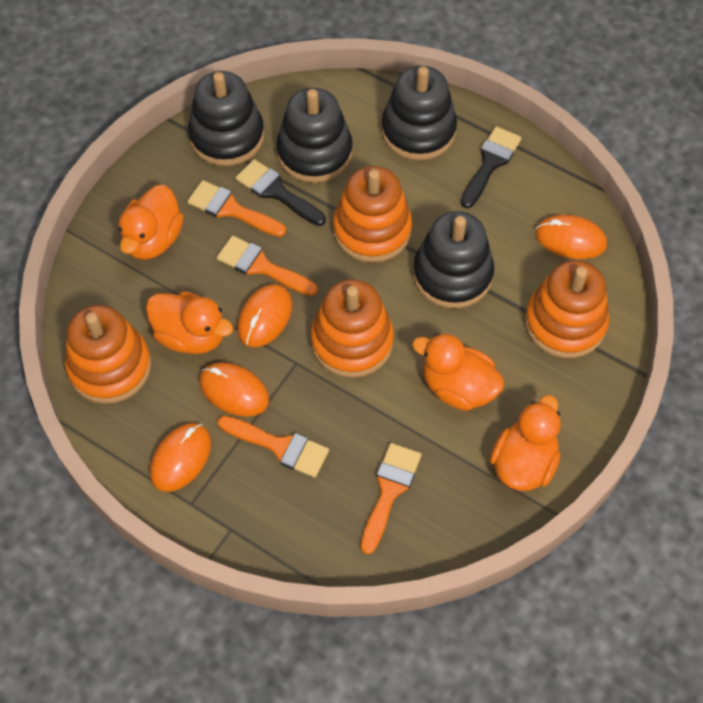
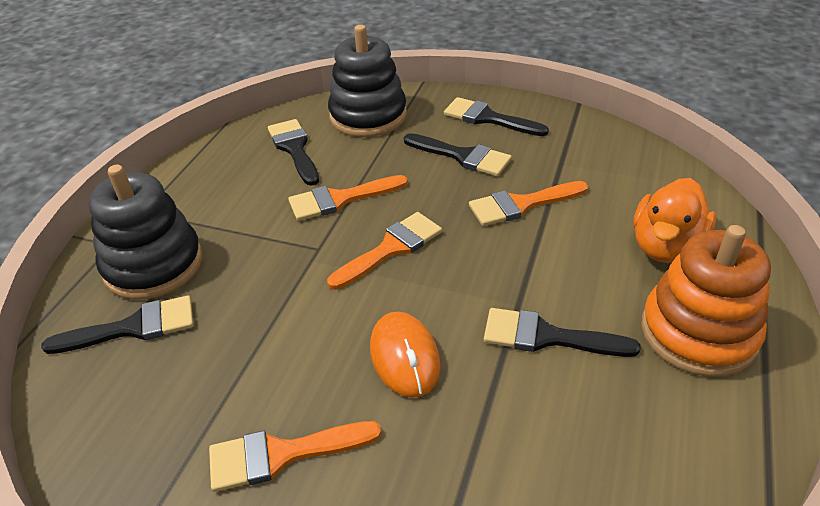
black brush: 2 -> 5
black stacking toy: 4 -> 2
orange duck: 4 -> 1
orange mouse: 4 -> 1
orange stacking toy: 4 -> 1

